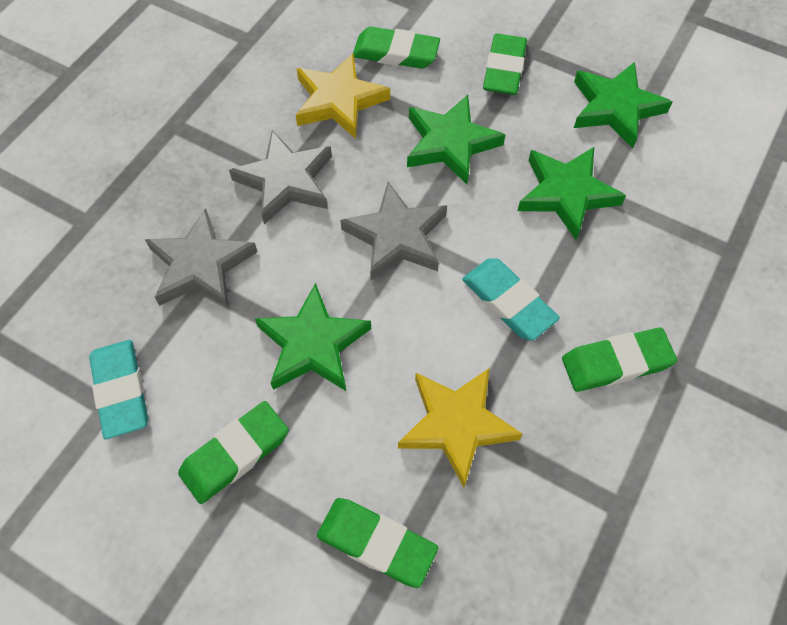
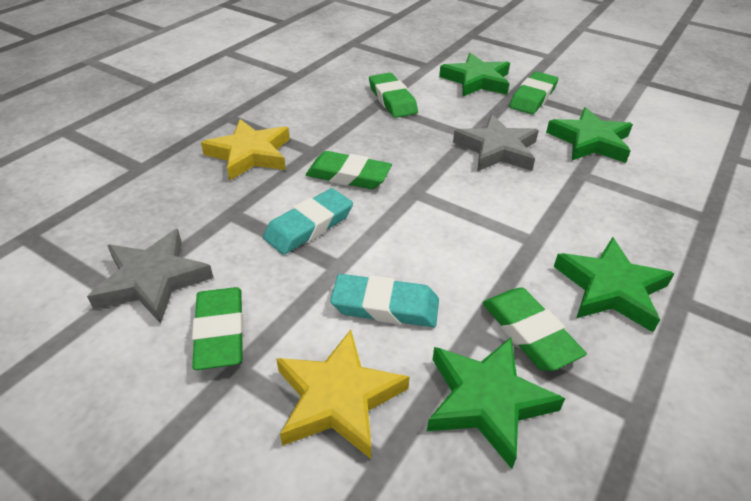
grey star: 3 -> 2

